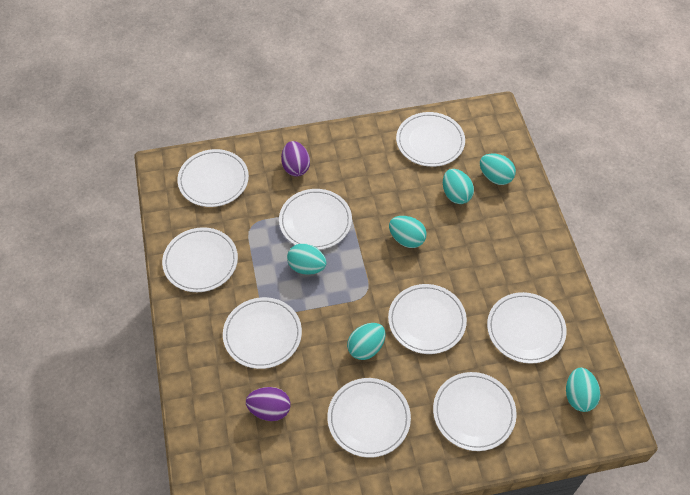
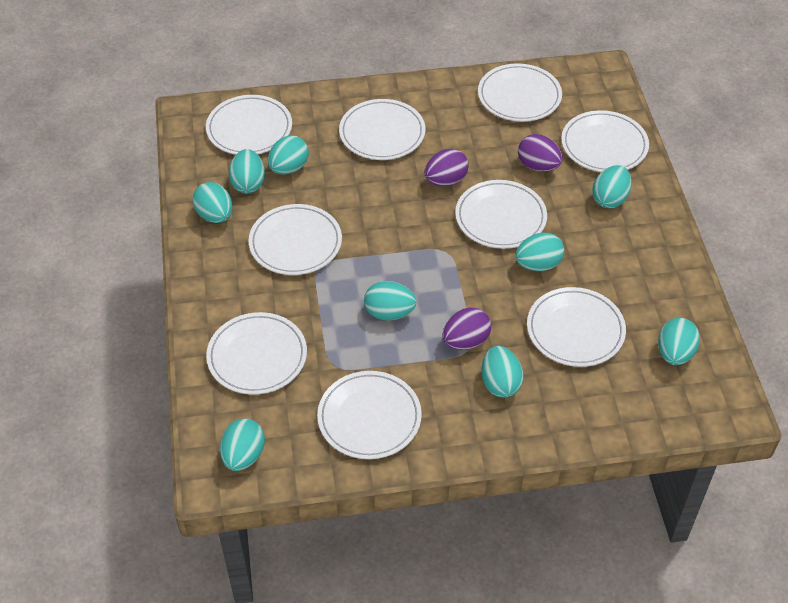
purple egg: 2 -> 3
turquoise egg: 6 -> 9

